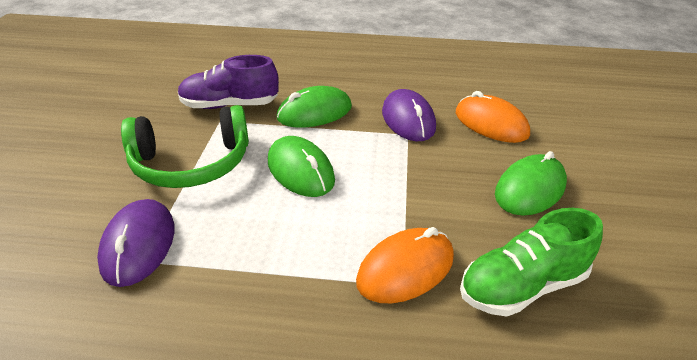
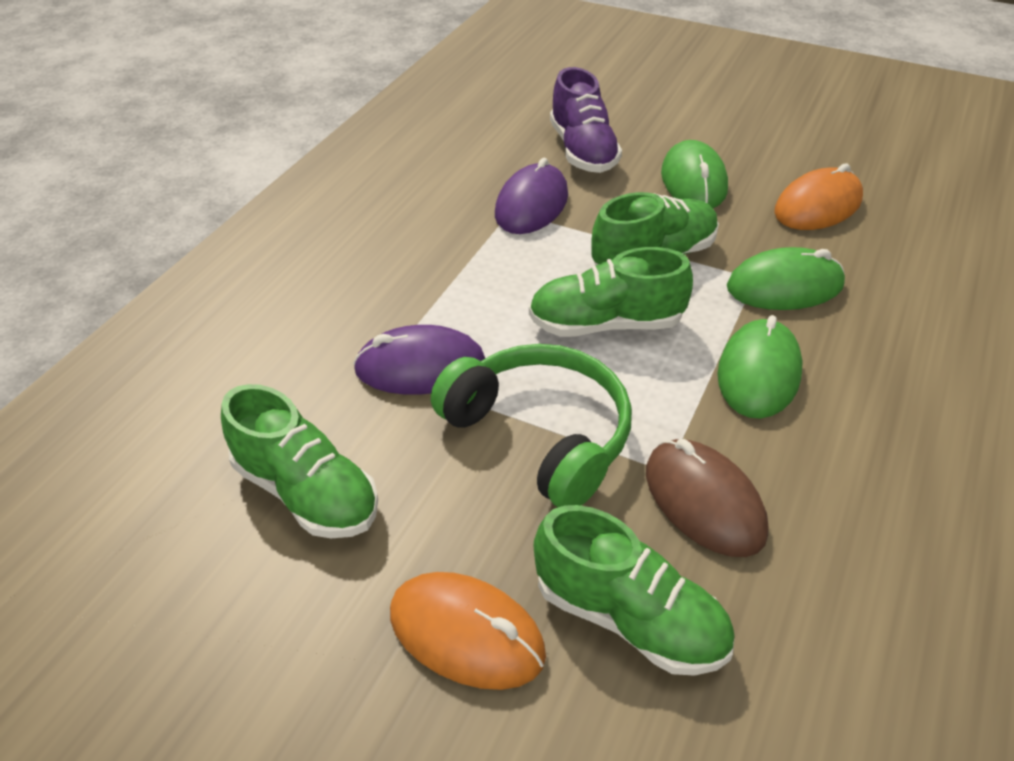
brown mouse: 0 -> 1
green shoe: 1 -> 4

